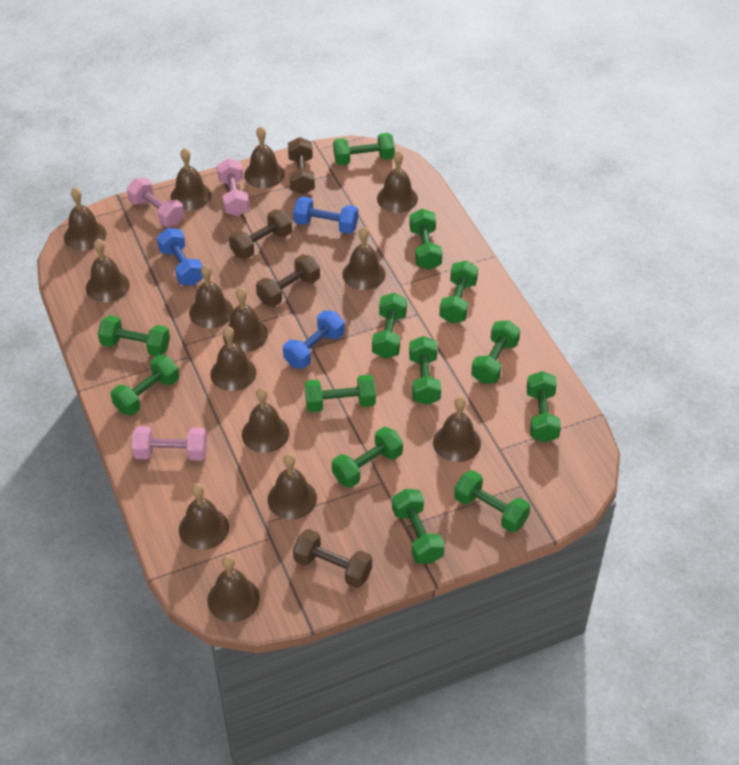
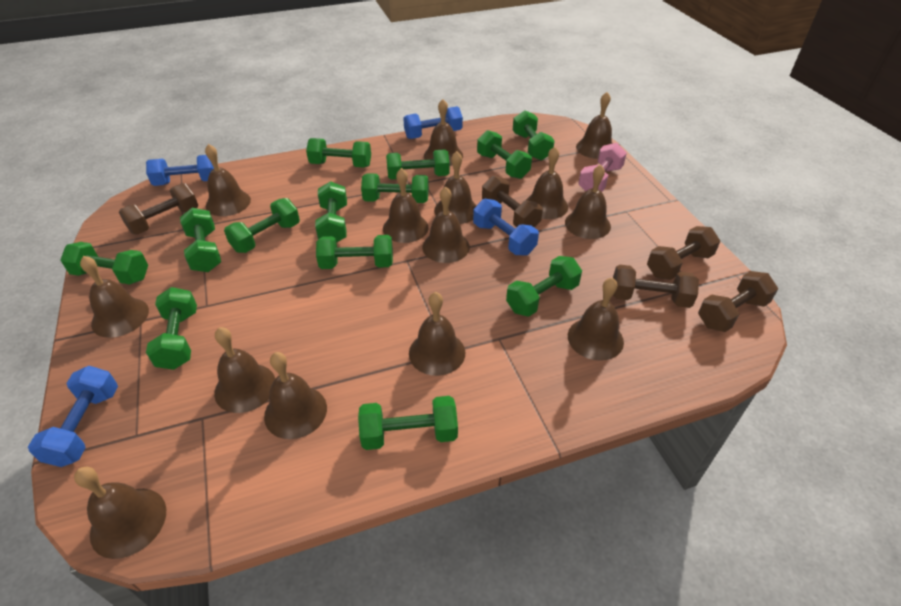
blue dumbbell: 3 -> 4
brown dumbbell: 4 -> 5
pink dumbbell: 3 -> 1

